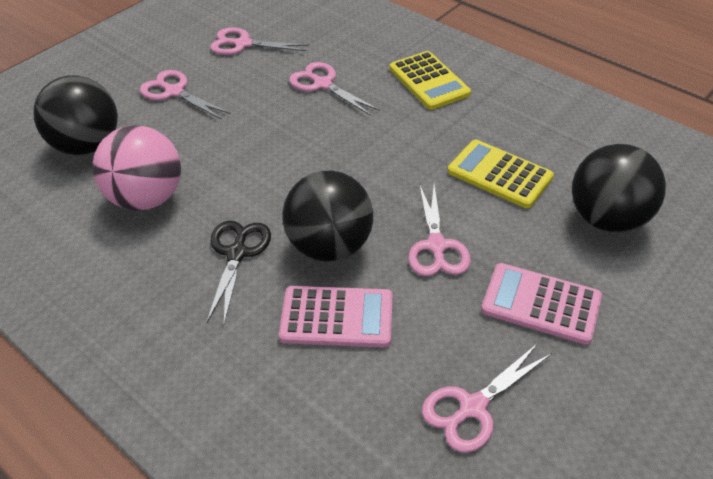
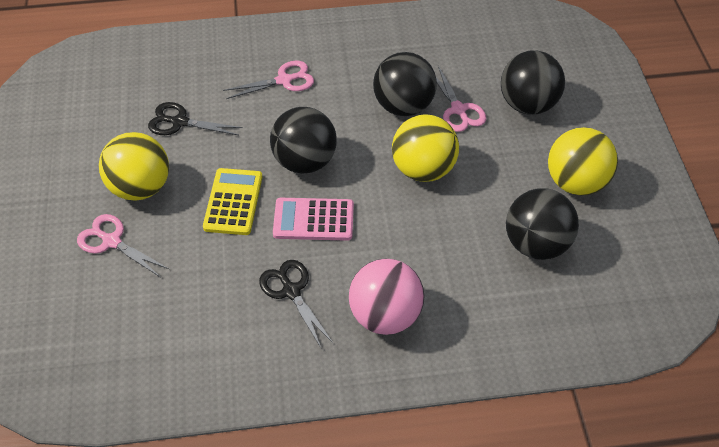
black ball: 3 -> 4
black scissors: 1 -> 2
pink calculator: 2 -> 1
pink scissors: 5 -> 3
yellow ball: 0 -> 3
yellow calculator: 2 -> 1

